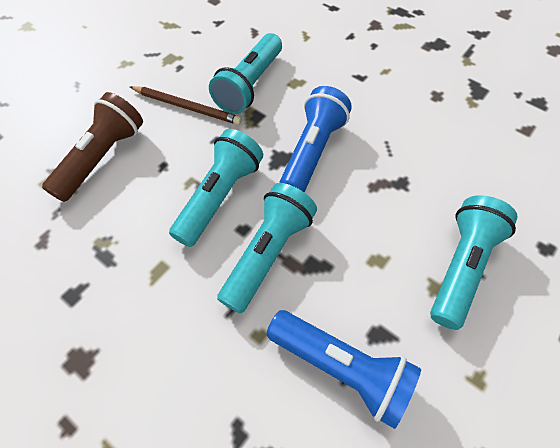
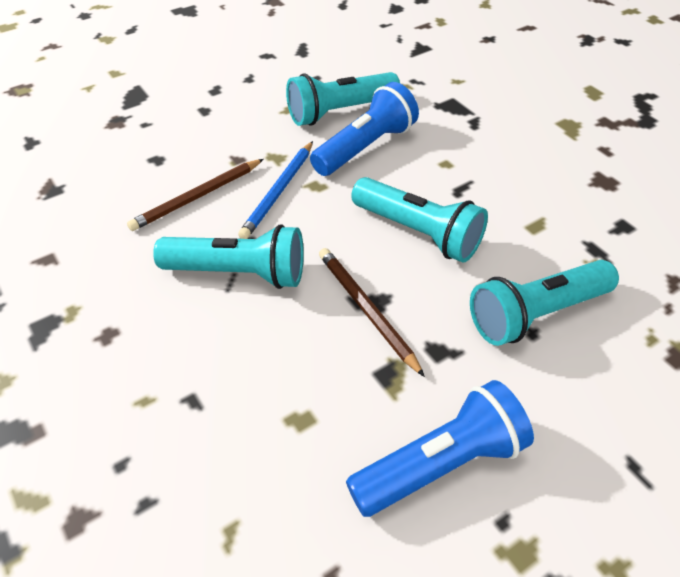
blue pencil: 0 -> 1
brown flashlight: 1 -> 0
brown pencil: 1 -> 2

